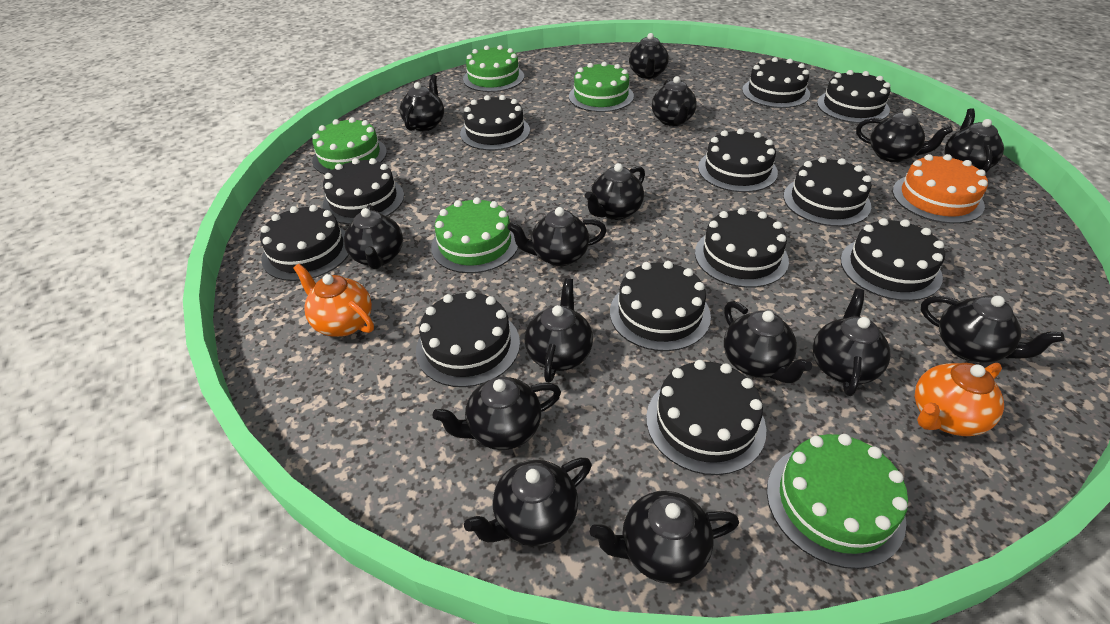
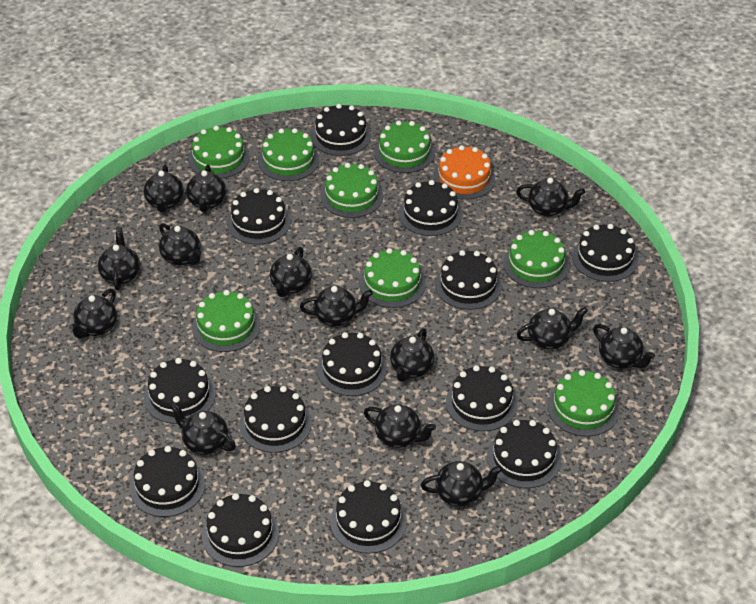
black cake: 12 -> 13
black teapot: 15 -> 14
green cake: 5 -> 8
orange teapot: 2 -> 0

